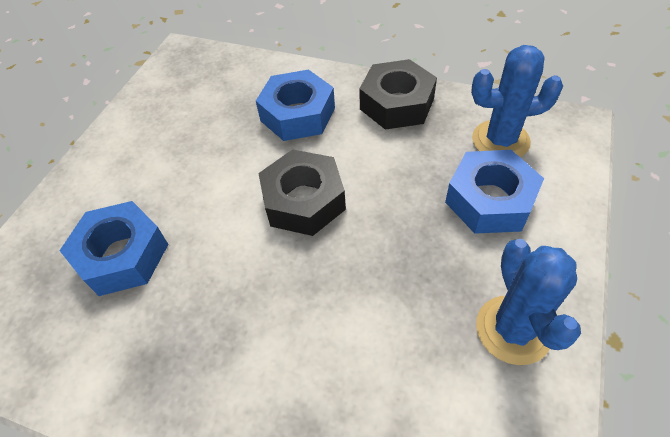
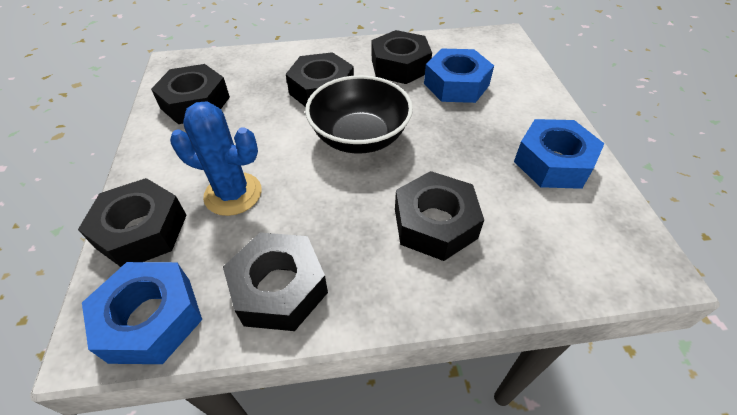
black bowl: 0 -> 1
black nut: 2 -> 6
blue cactus: 2 -> 1

